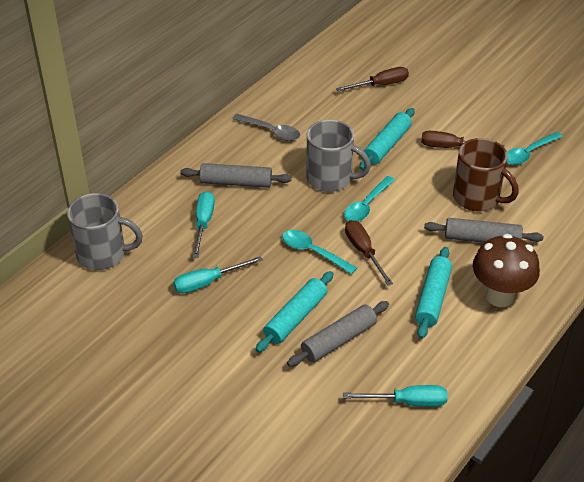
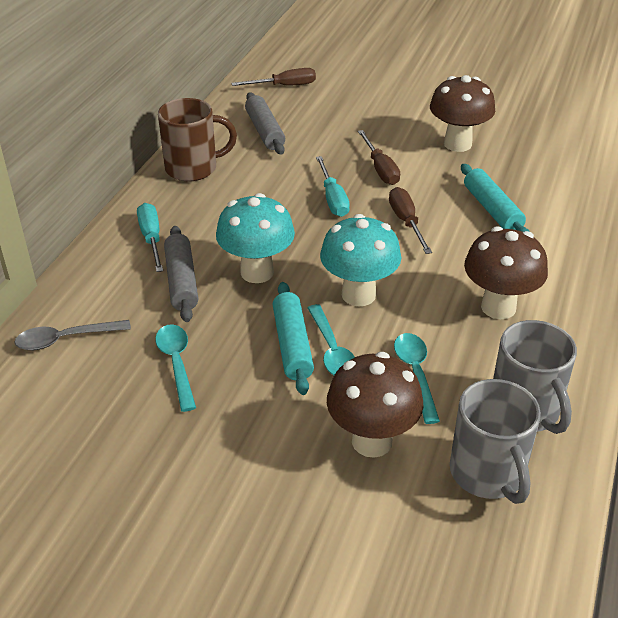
brown mushroom: 1 -> 3
grey rolling pin: 3 -> 2
turquoise mushroom: 0 -> 2
turquoise rolling pin: 3 -> 2
turquoise screwdriver: 3 -> 2

